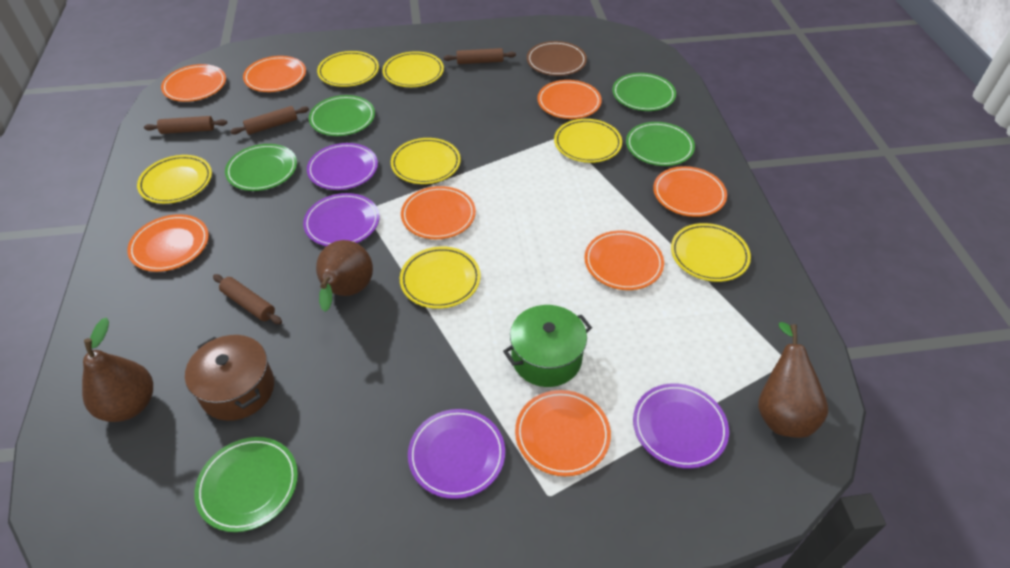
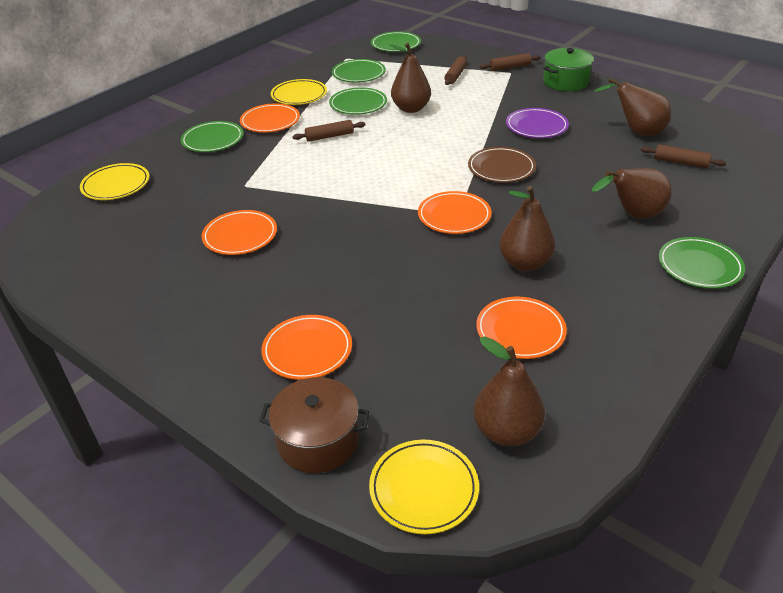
brown pear: 3 -> 5
orange plate: 8 -> 5
purple plate: 4 -> 1
yellow plate: 7 -> 3

